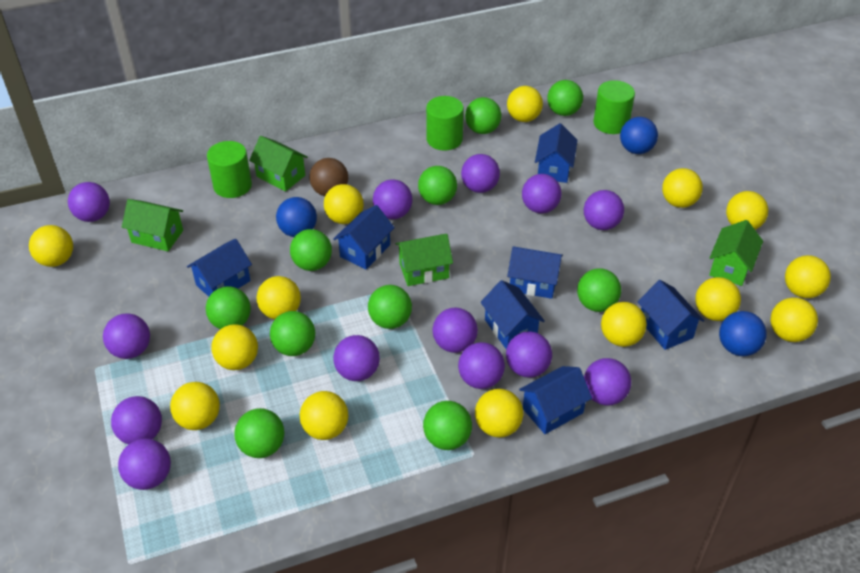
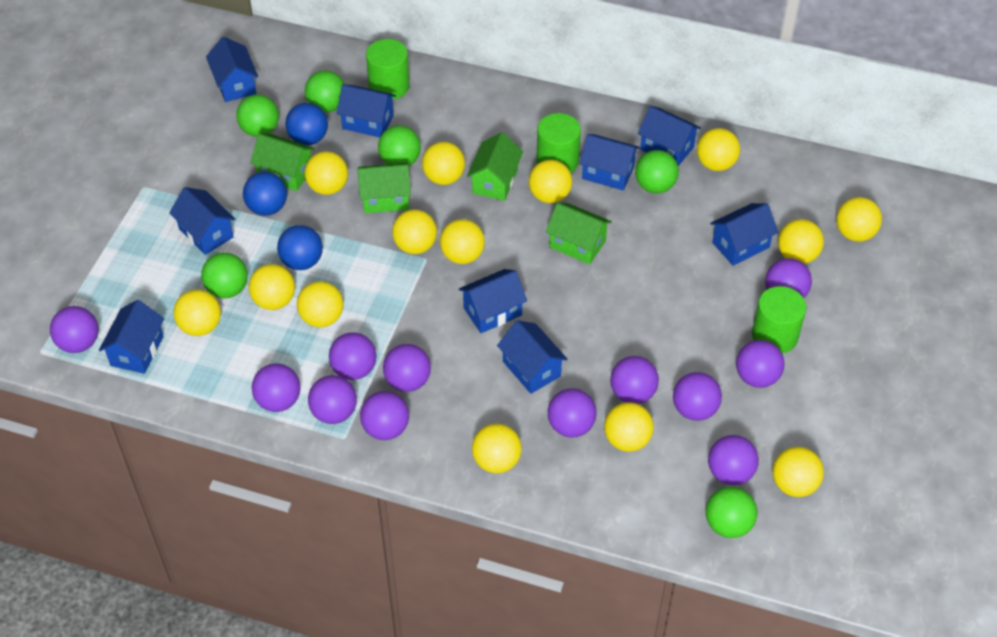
blue house: 7 -> 9
brown ball: 1 -> 0
green ball: 10 -> 6
purple ball: 13 -> 12

